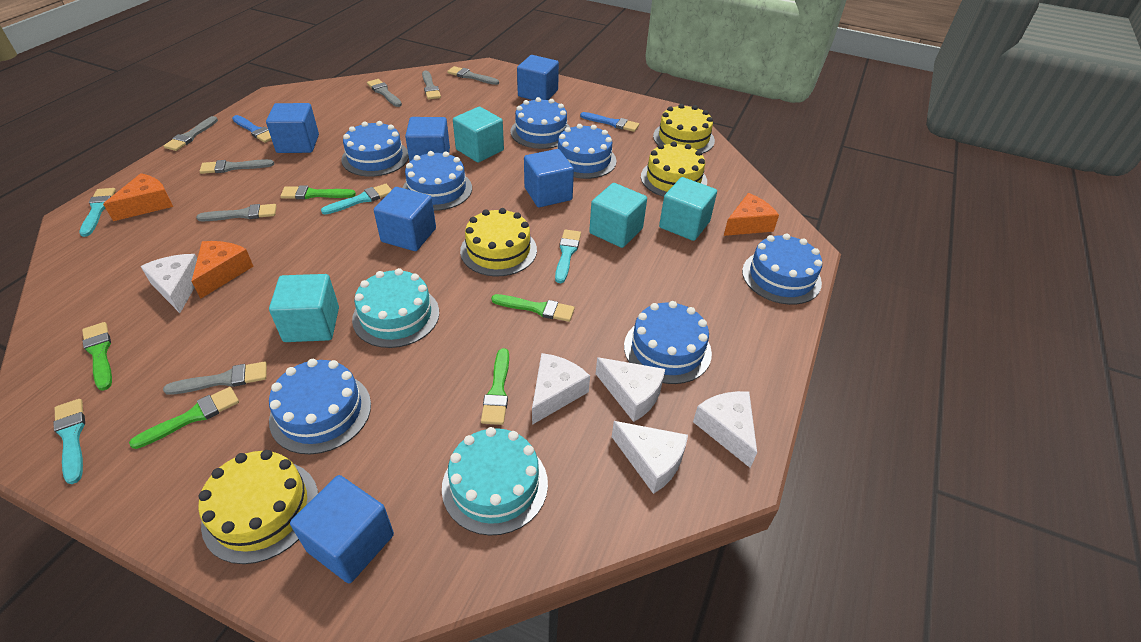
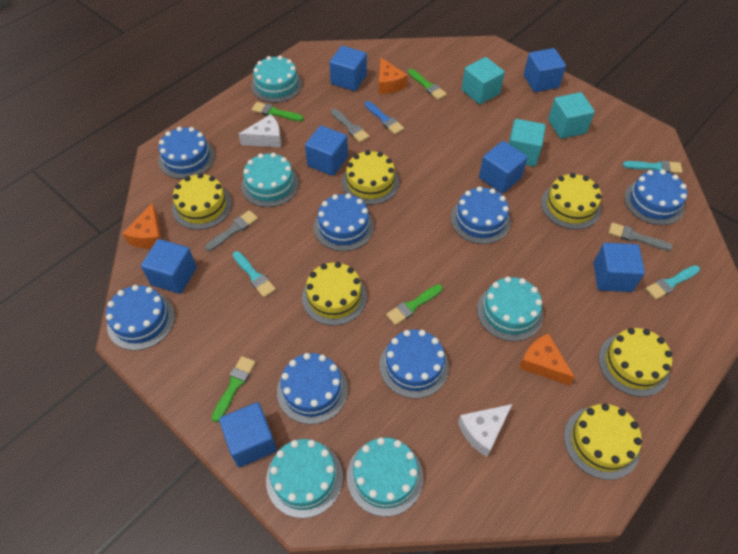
blue brush: 2 -> 1
blue cube: 6 -> 7
green brush: 5 -> 4
grey brush: 7 -> 3
turquoise brush: 4 -> 3
turquoise cake: 2 -> 5
turquoise cube: 4 -> 3
white cheese: 5 -> 2
yellow cake: 4 -> 6

